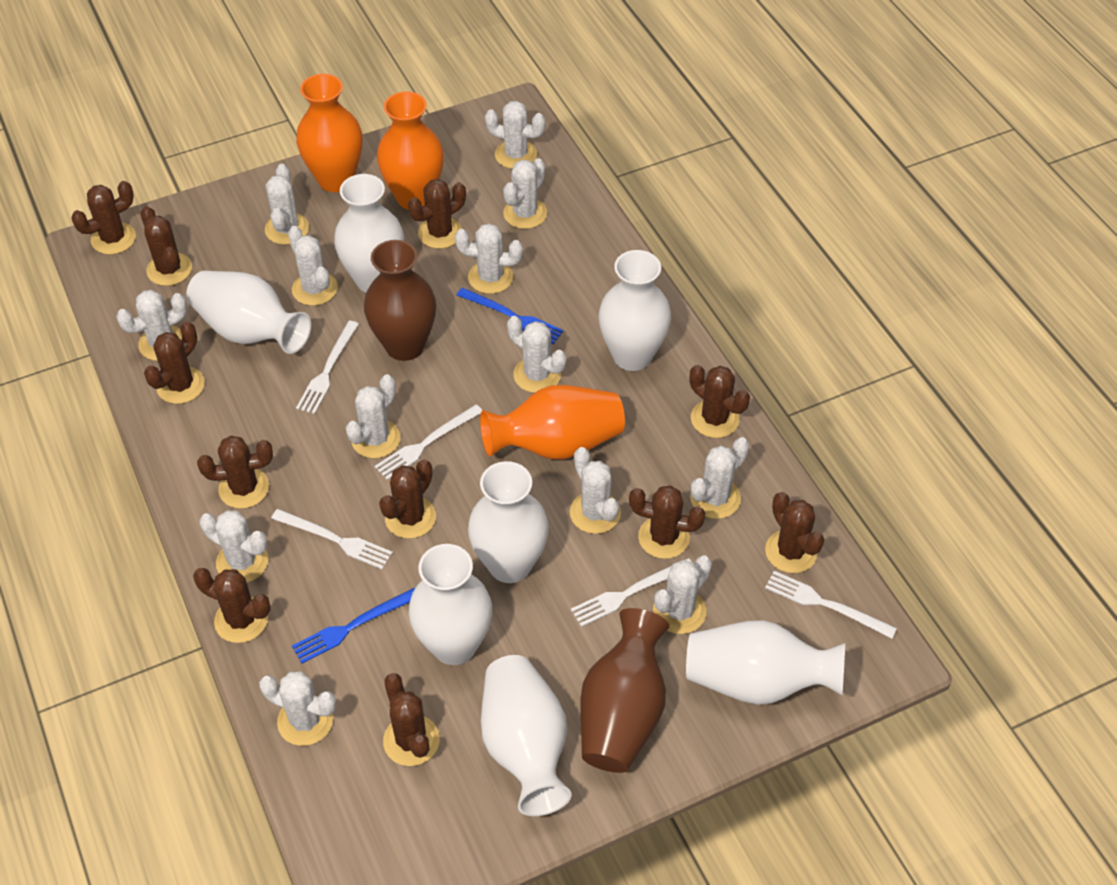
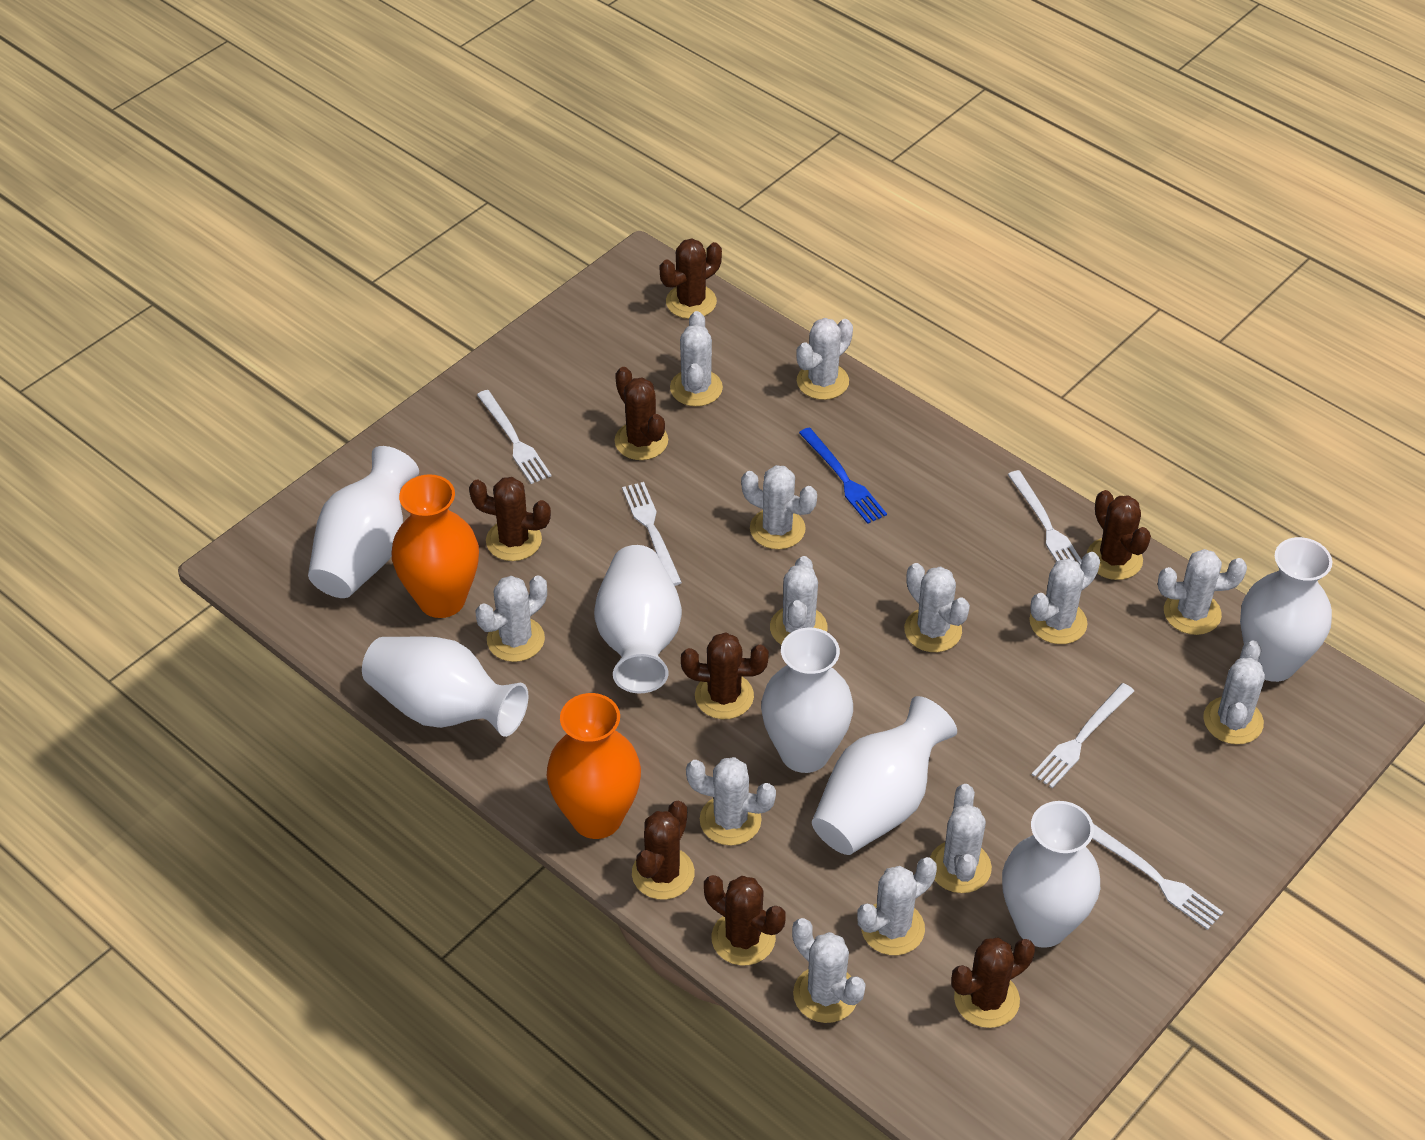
blue fork: 2 -> 1
brown cactus: 11 -> 8
brown vase: 2 -> 0
orange vase: 3 -> 2

